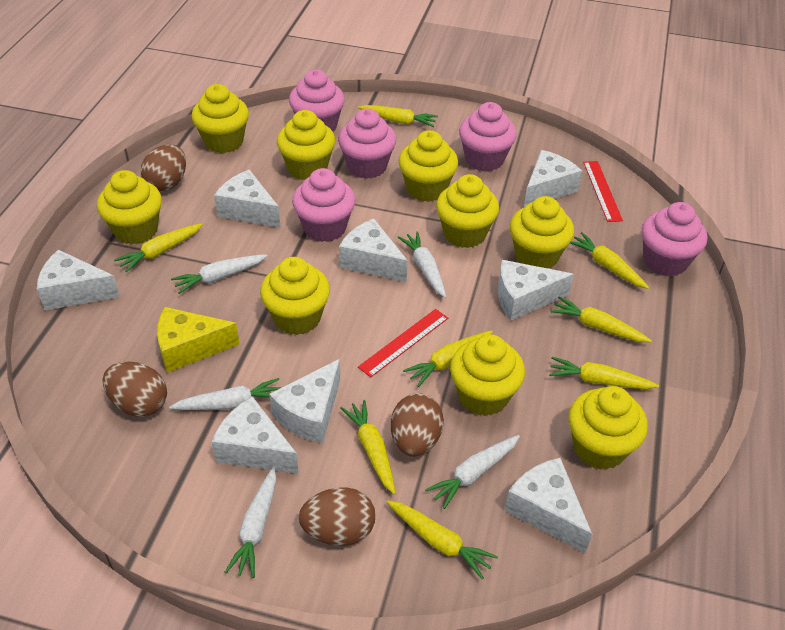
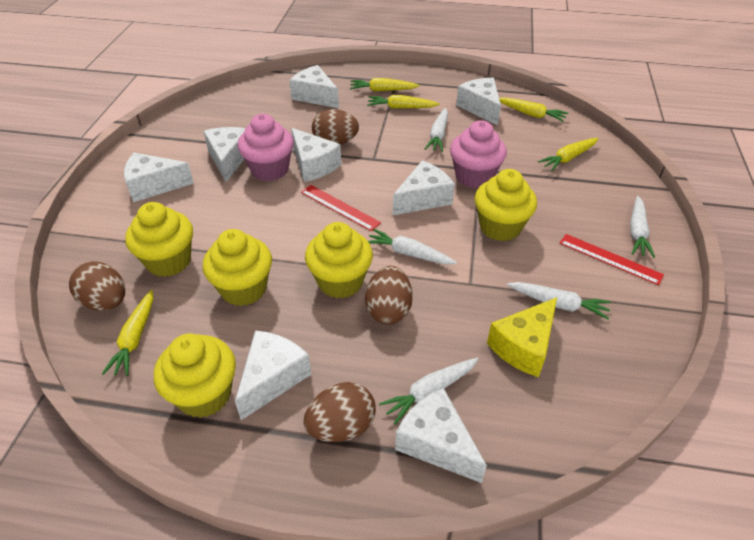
pink cupcake: 5 -> 2
yellow carrot: 8 -> 5
yellow cupcake: 9 -> 5

